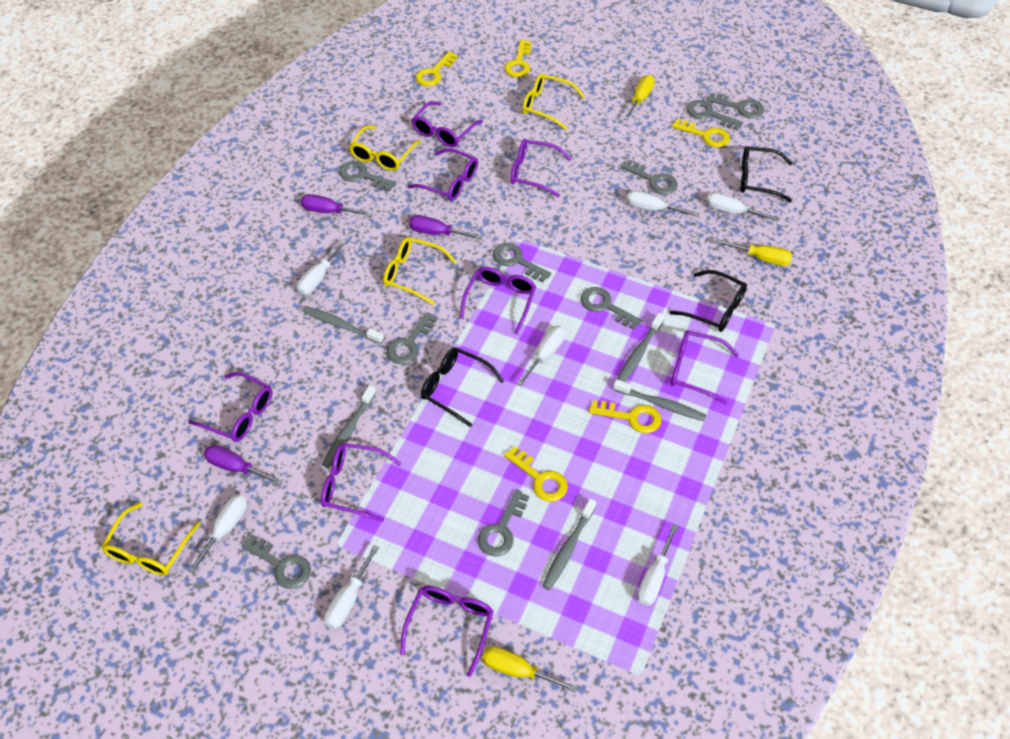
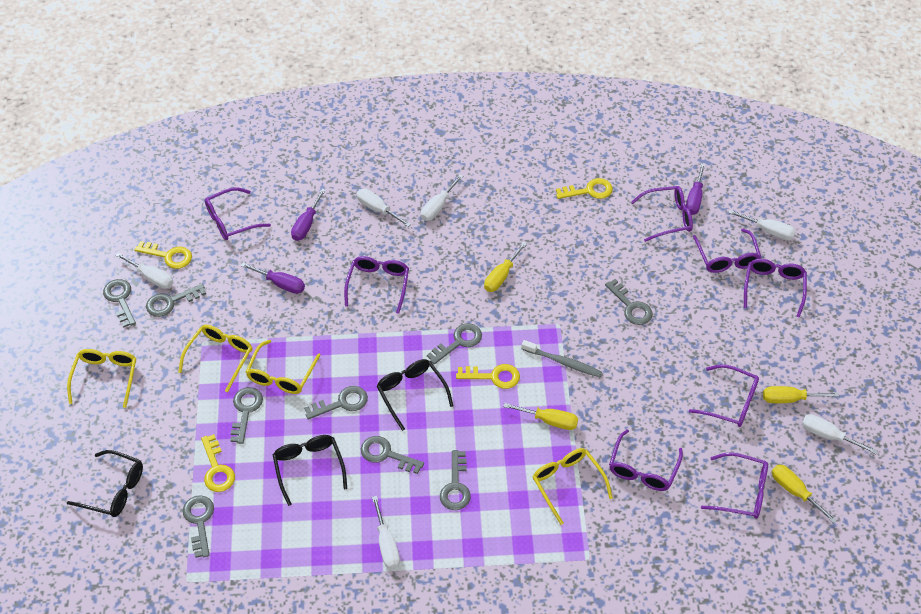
grey toothbrush: 5 -> 1
white screwdriver: 7 -> 6
yellow key: 5 -> 4
yellow screwdriver: 3 -> 4

